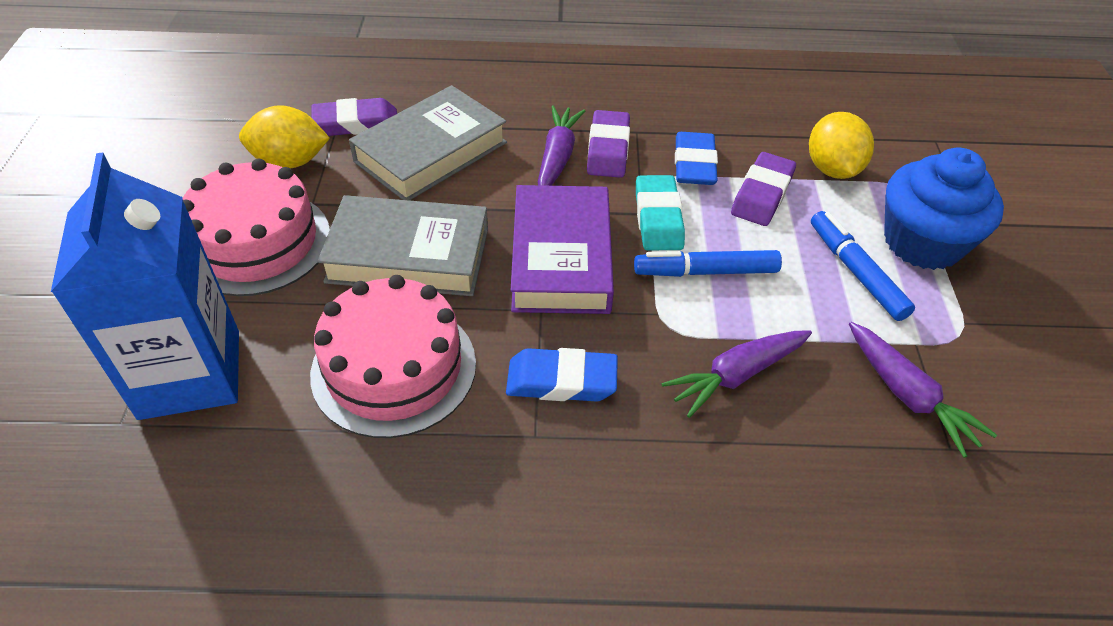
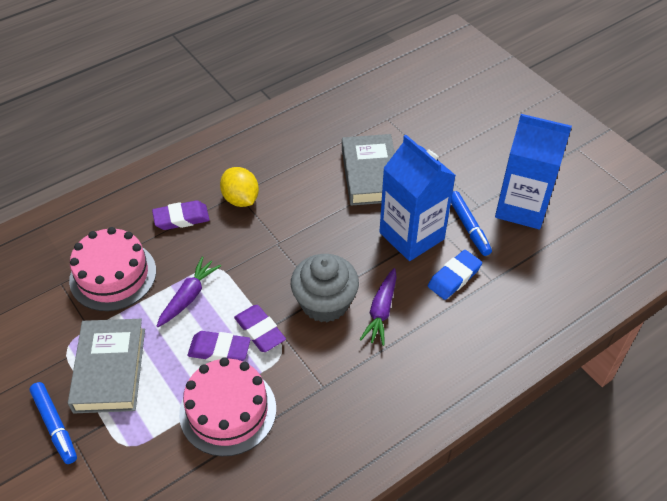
blue carton: 1 -> 2
blue cupcake: 1 -> 0
blue eraser: 2 -> 1
grey cupcake: 0 -> 1
purple book: 1 -> 0
purple carrot: 3 -> 2
turquoise eraser: 1 -> 0
yellow lemon: 2 -> 1

